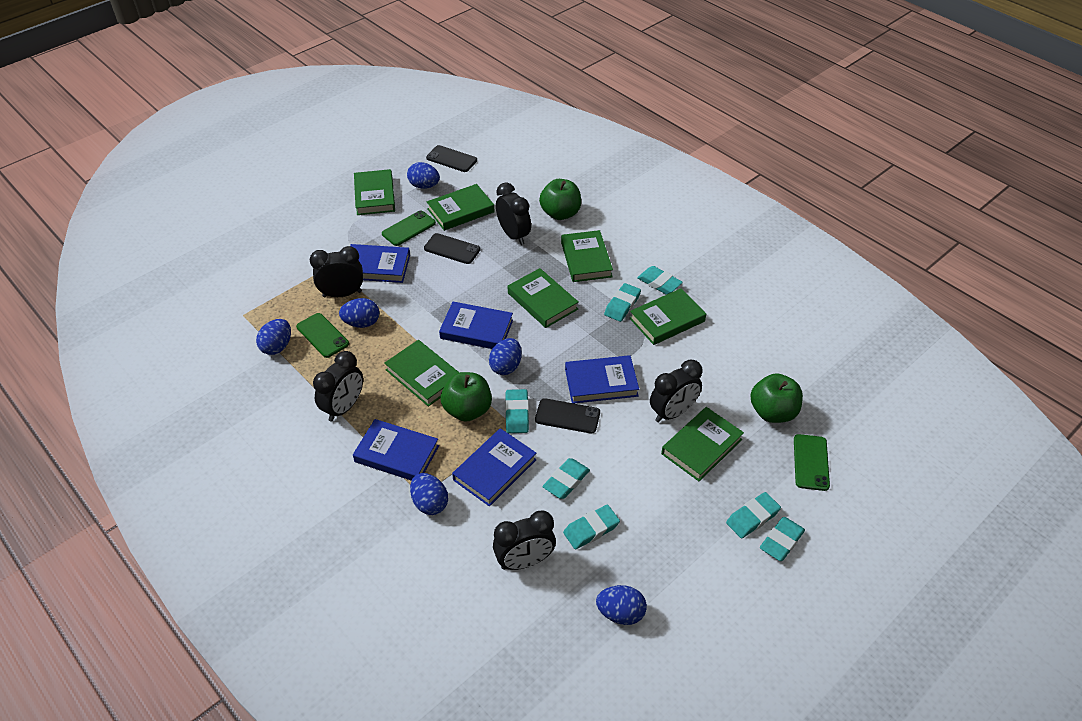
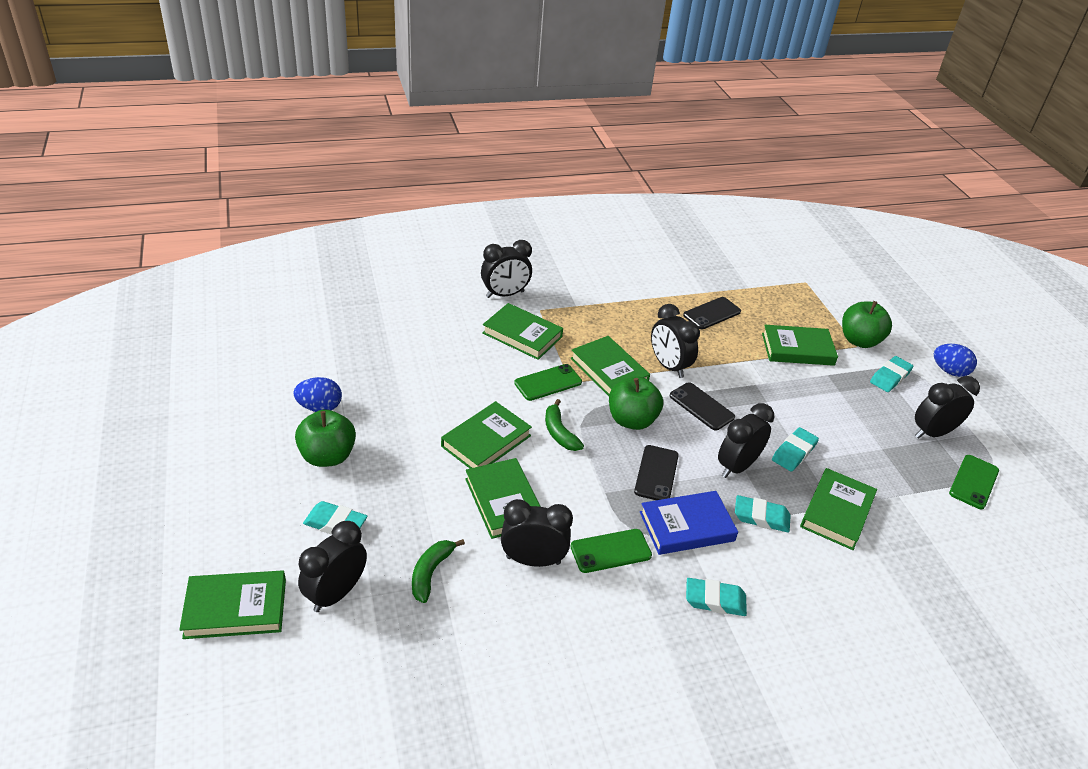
black clock: 5 -> 6
blue book: 5 -> 1
blue egg: 6 -> 2
green banana: 0 -> 2
turquoise eraser: 7 -> 5

